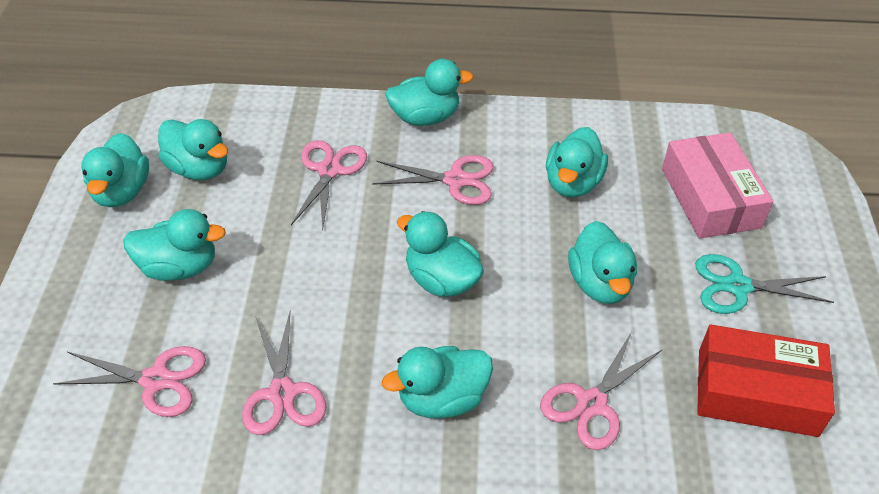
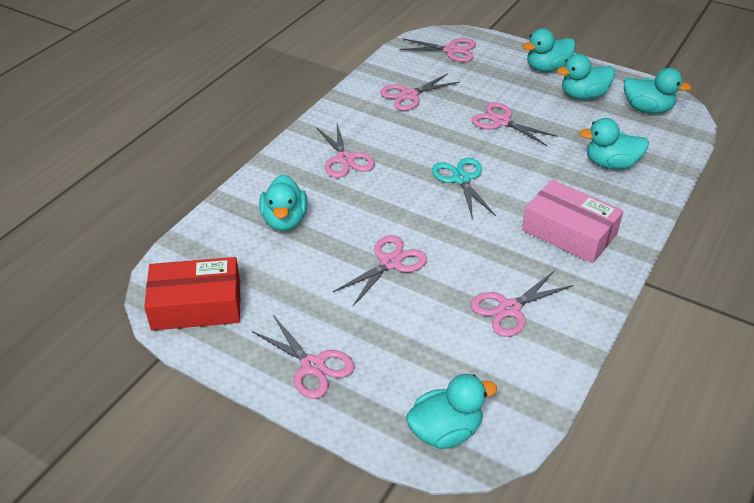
pink scissors: 5 -> 7
turquoise duck: 8 -> 6

